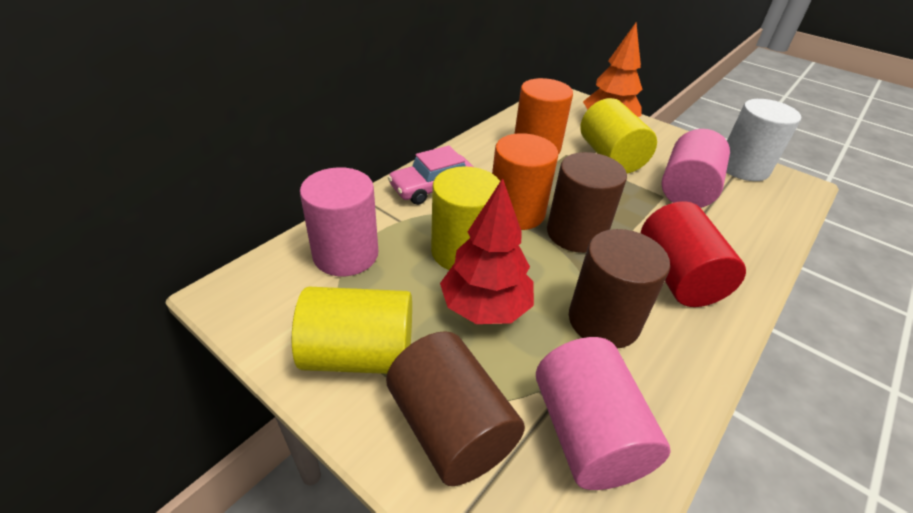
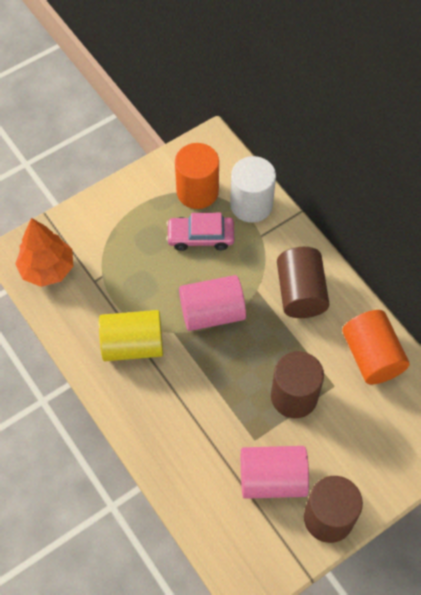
pink cylinder: 3 -> 2
red cylinder: 1 -> 0
red tree: 1 -> 0
yellow cylinder: 3 -> 1

